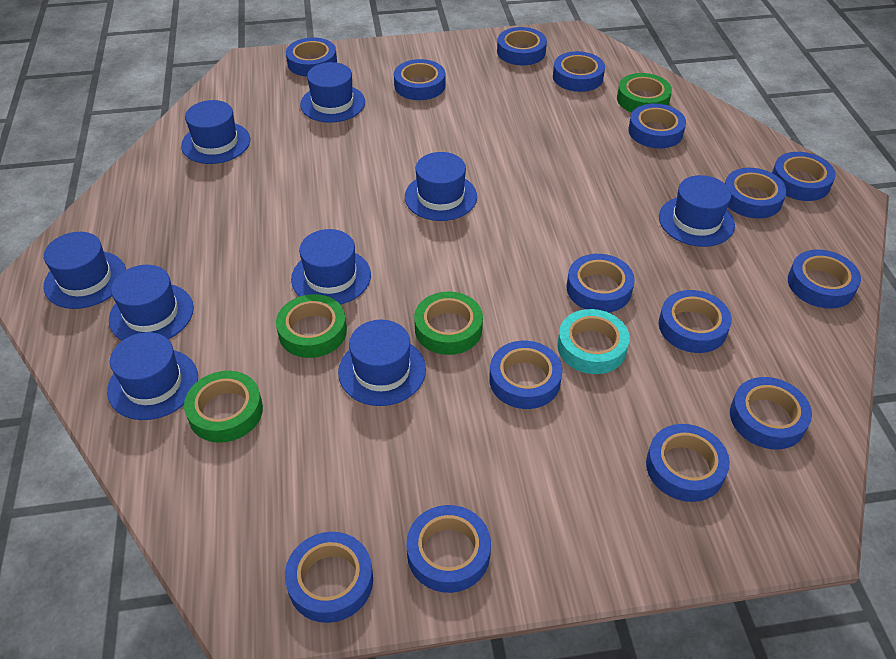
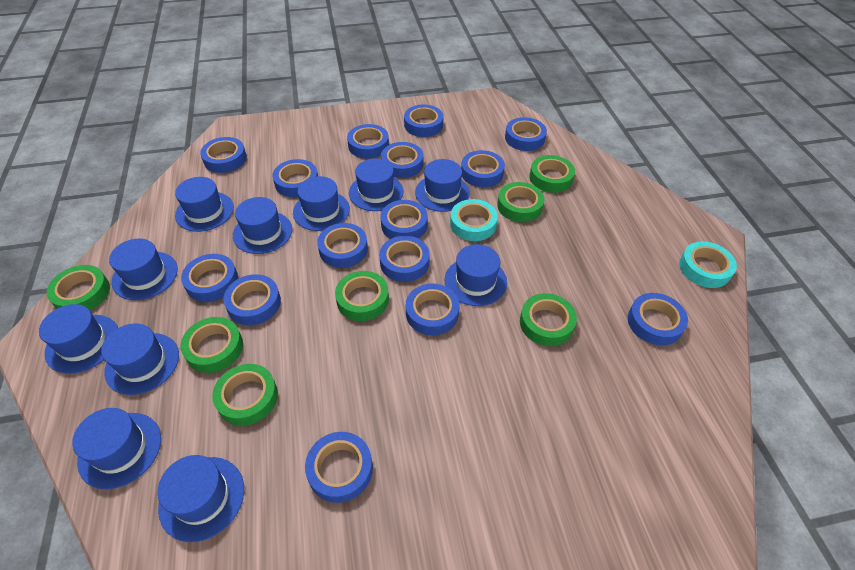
blue hat: 9 -> 11
green tape: 4 -> 7
turquoise tape: 1 -> 2

